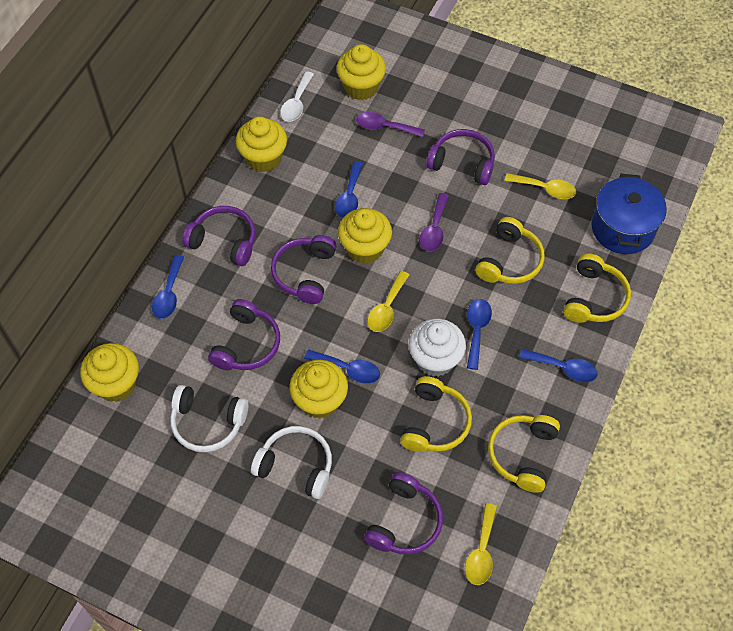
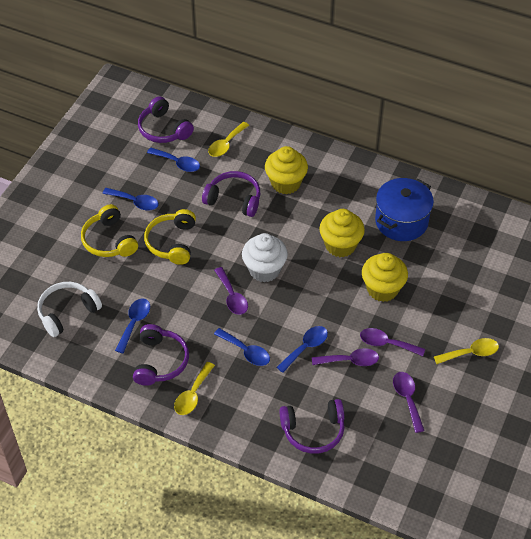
purple headphones: 5 -> 4
purple spoon: 2 -> 4
white headphones: 2 -> 1
white spoon: 1 -> 0
yellow cupcake: 5 -> 3
yellow headphones: 4 -> 2

